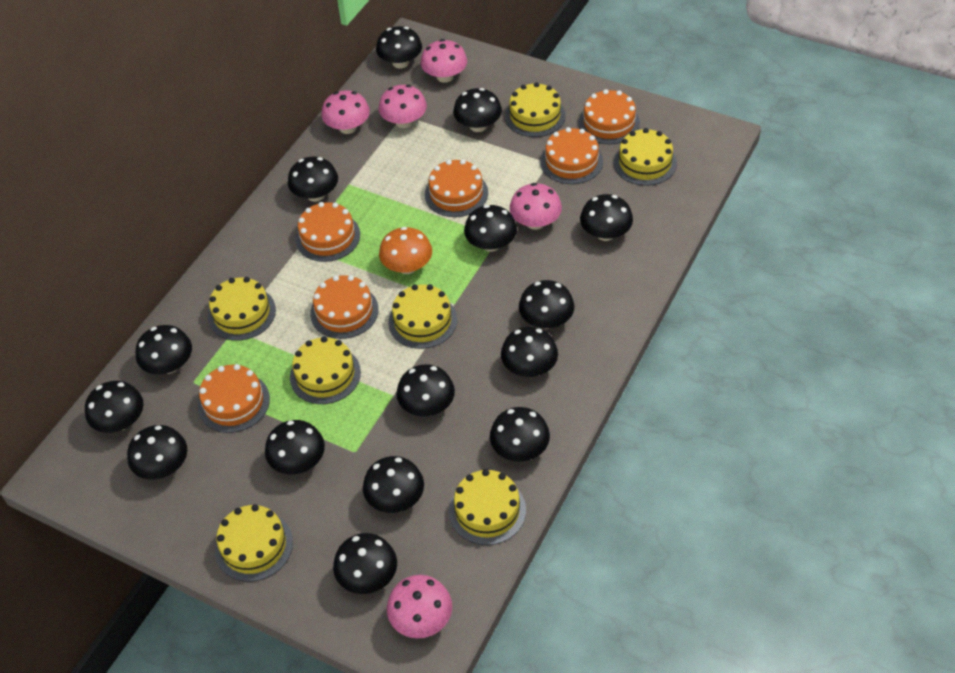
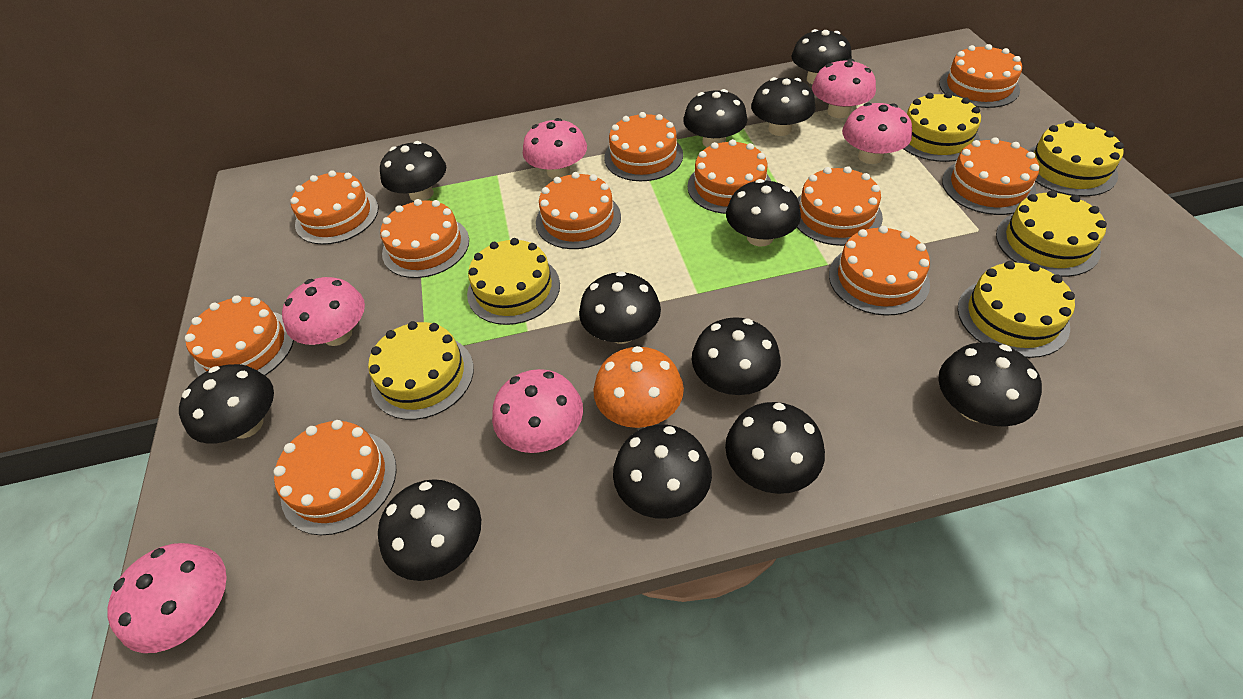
black mushroom: 15 -> 12
orange cake: 6 -> 11
pink mushroom: 5 -> 6
yellow cake: 7 -> 6

